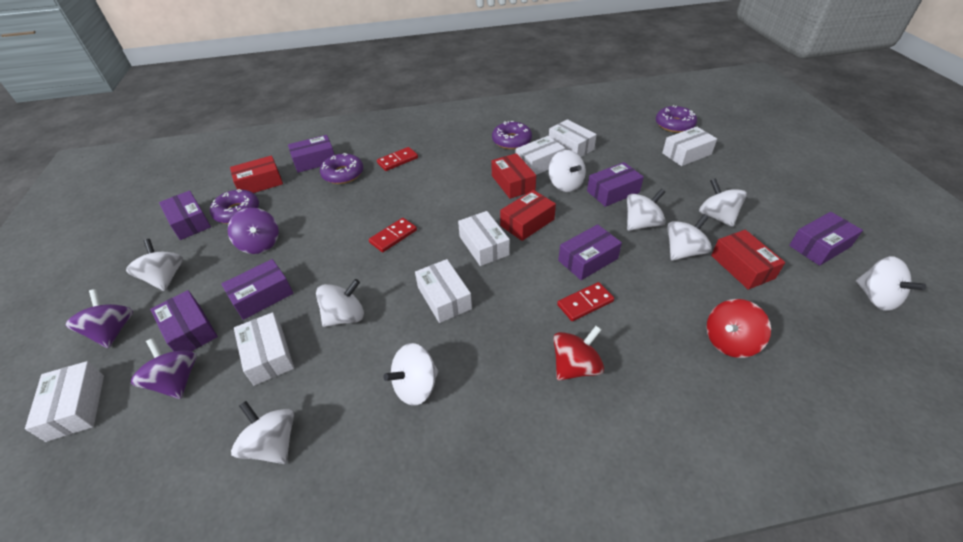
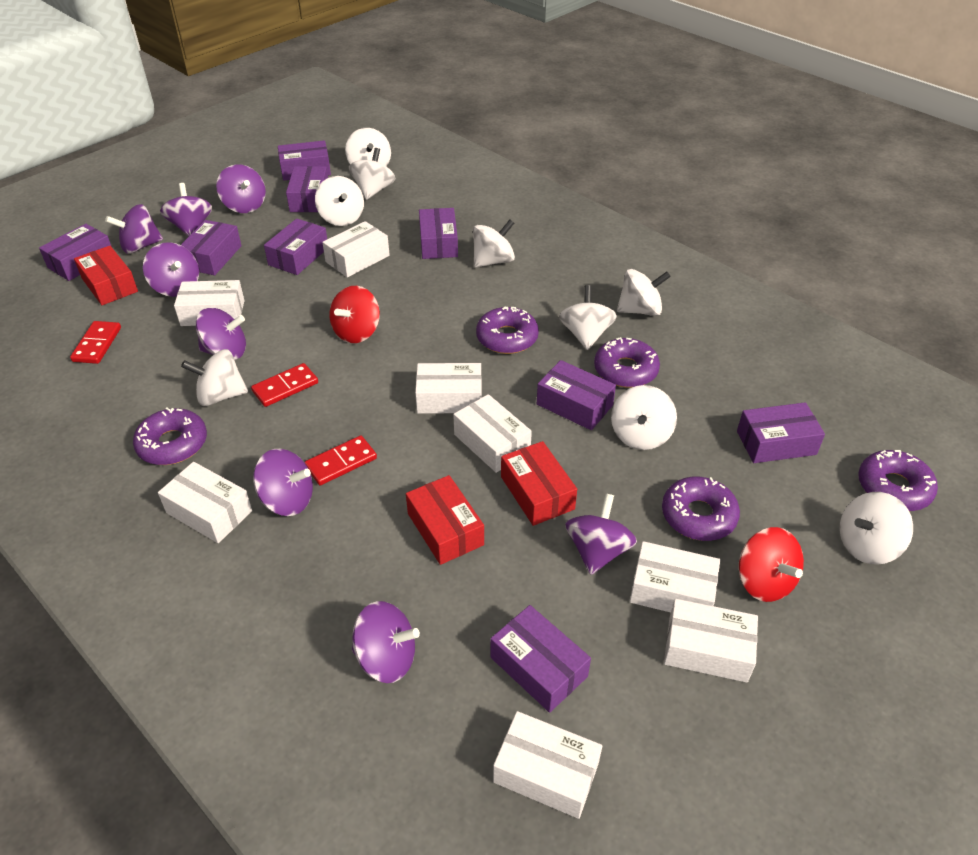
purple box: 7 -> 9
purple donut: 4 -> 5
purple spinning top: 3 -> 8
red box: 4 -> 3
white box: 7 -> 8

